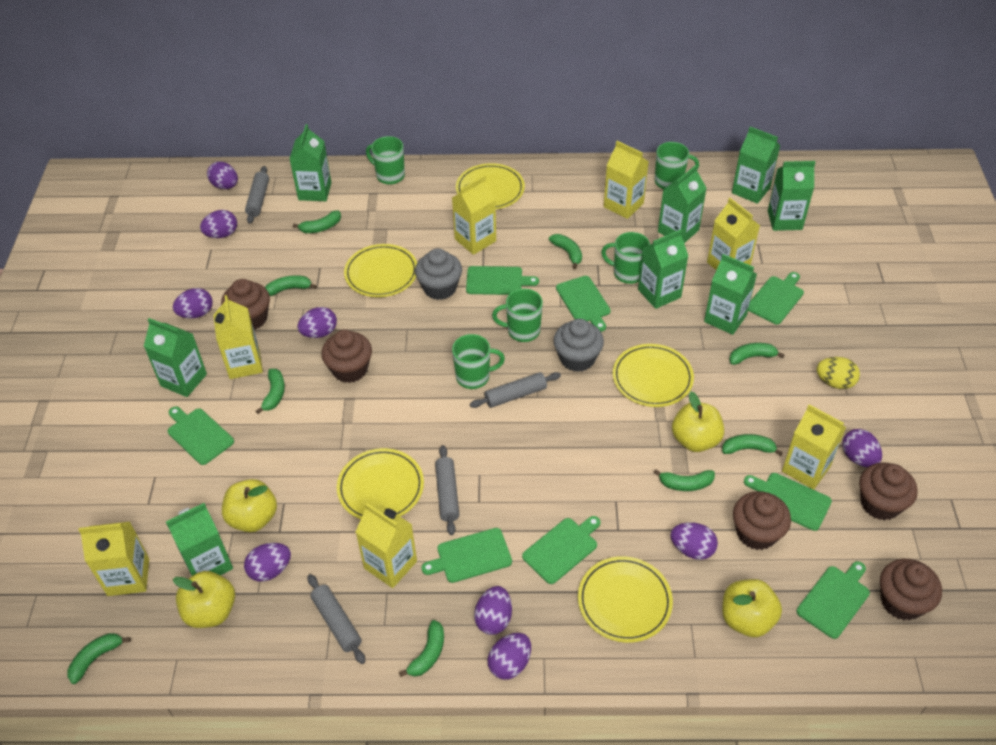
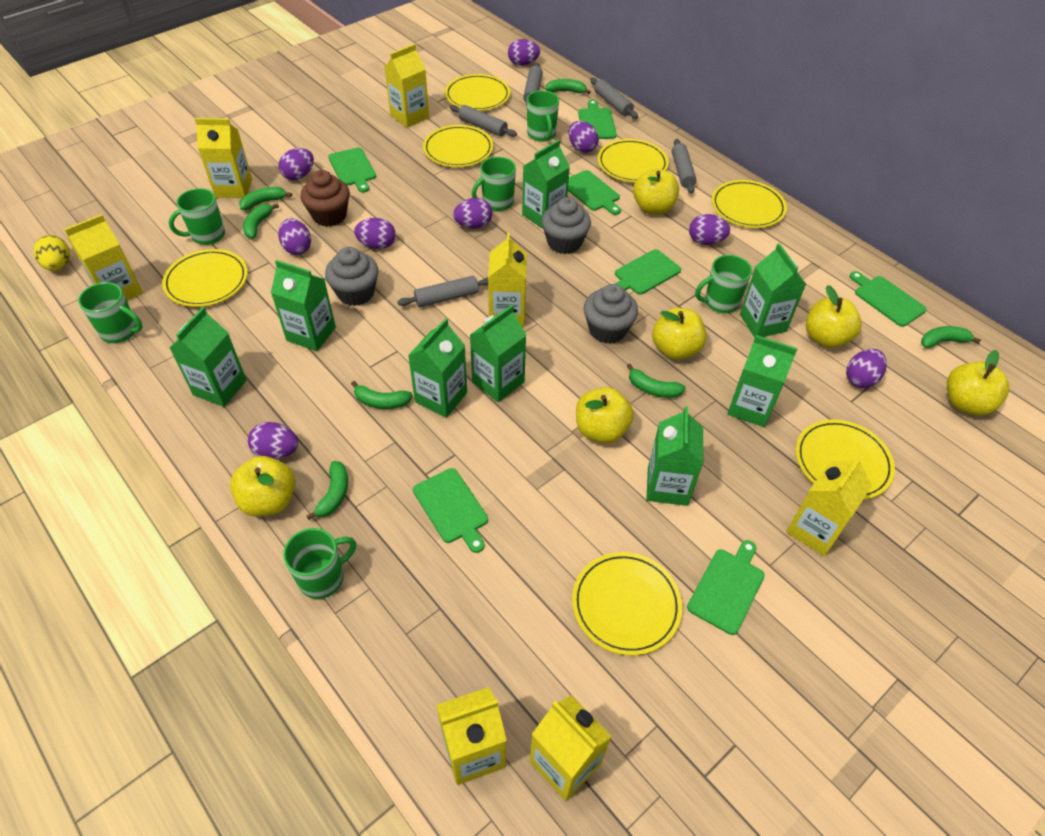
brown cupcake: 5 -> 1
green banana: 9 -> 7
green cutting board: 8 -> 7
green mug: 5 -> 6
grey cupcake: 2 -> 3
grey rolling pin: 4 -> 5
yellow apple: 4 -> 6
yellow plate: 5 -> 7

